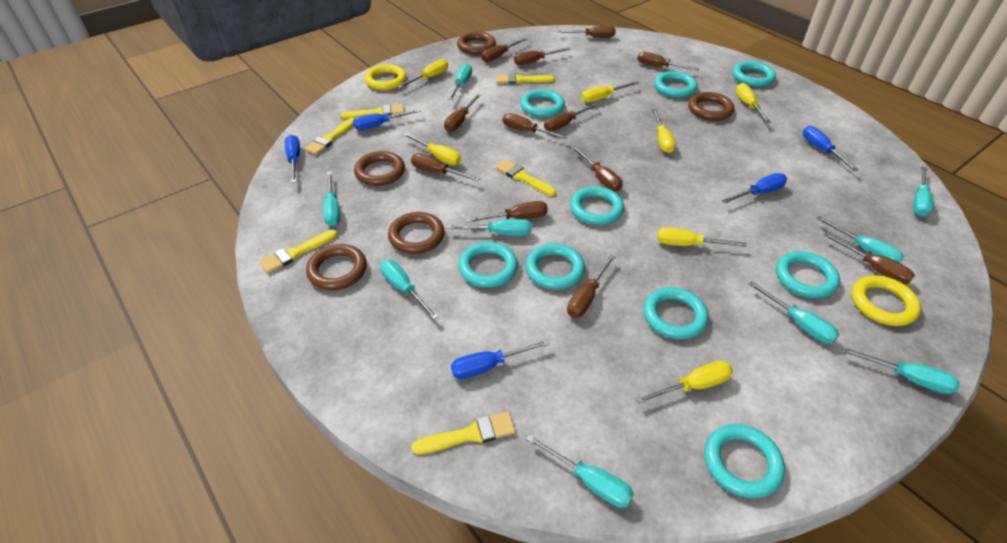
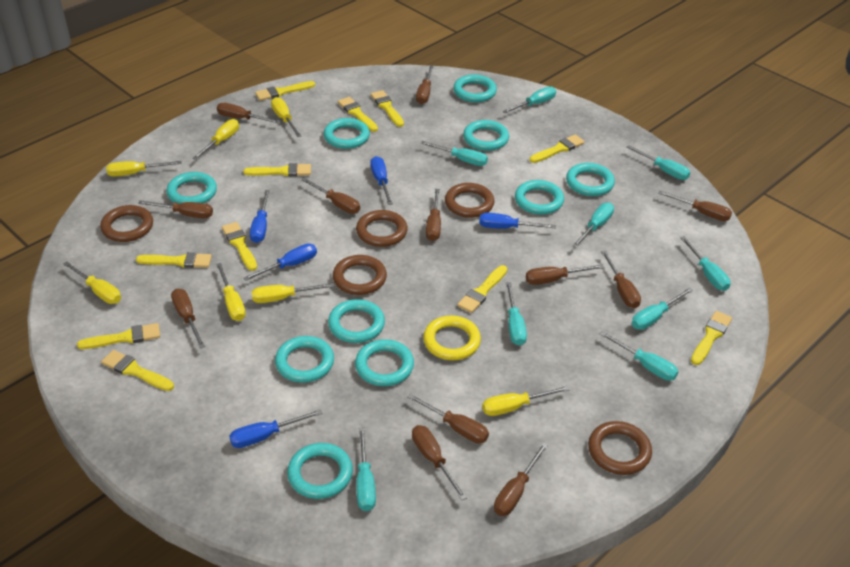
turquoise ring: 9 -> 10
yellow brush: 6 -> 11
yellow ring: 2 -> 1

